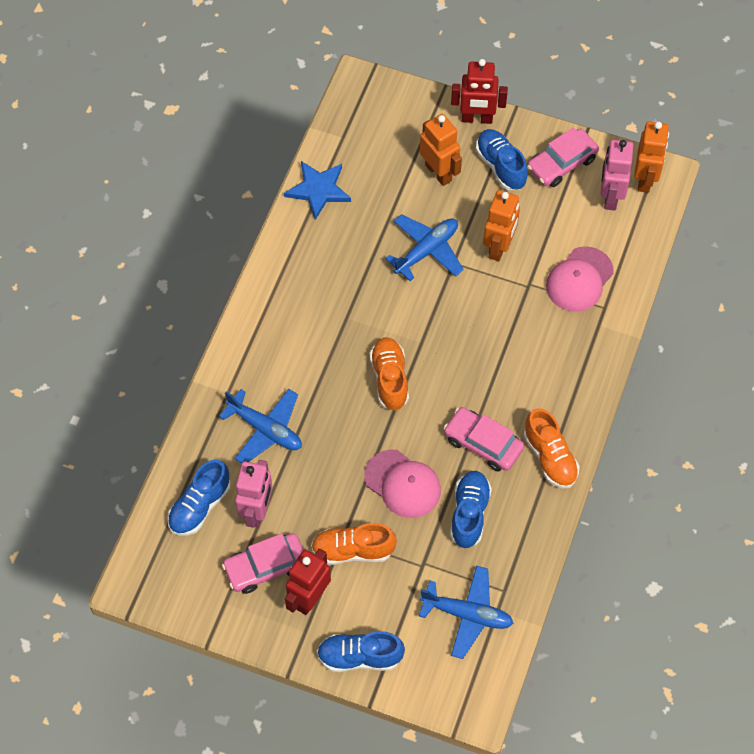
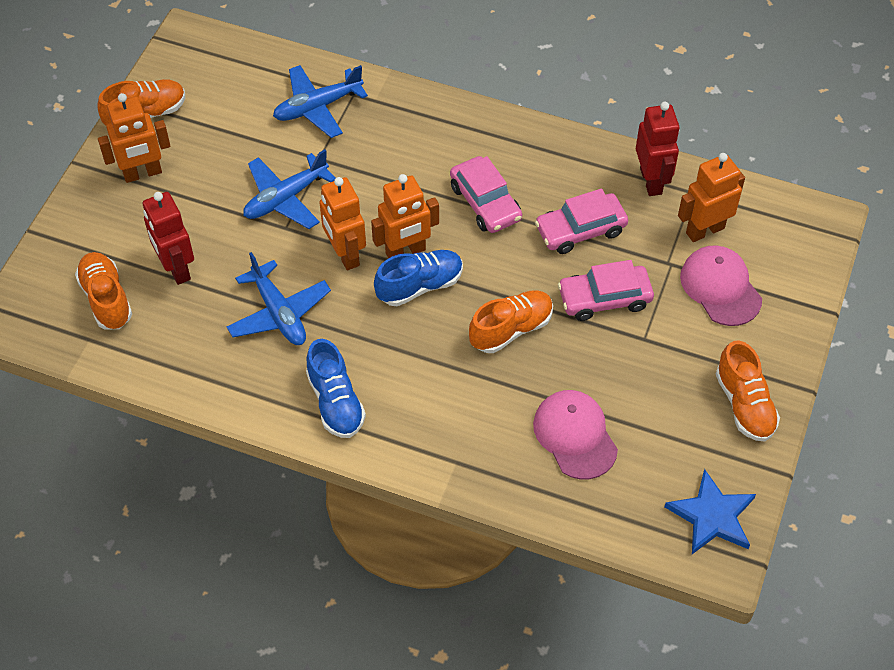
blue shoe: 4 -> 2
orange robot: 3 -> 4
orange shoe: 3 -> 4
pink robot: 2 -> 0

